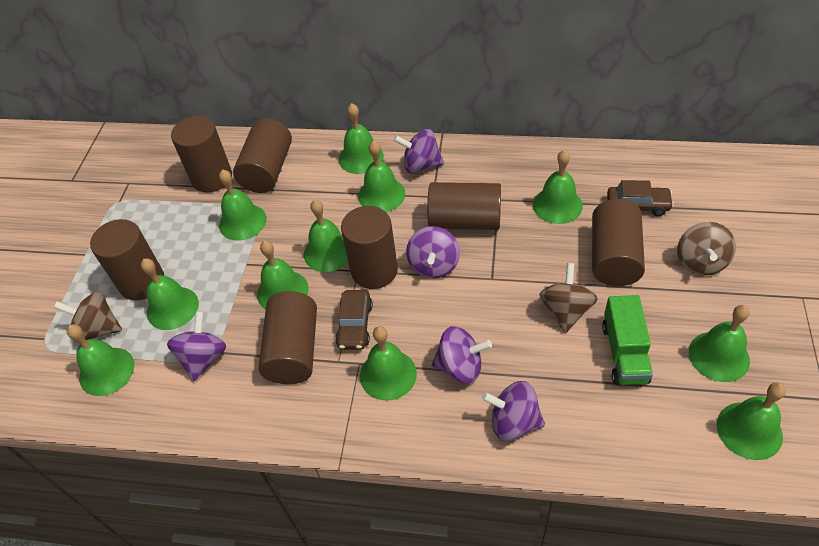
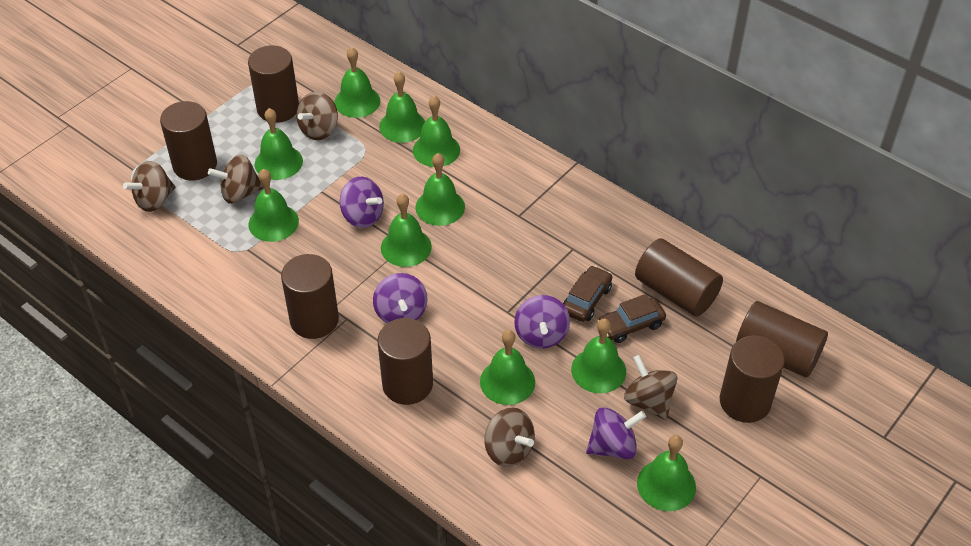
brown spinning top: 3 -> 5
green bell: 11 -> 10
green truck: 1 -> 0
purple spinning top: 5 -> 4

